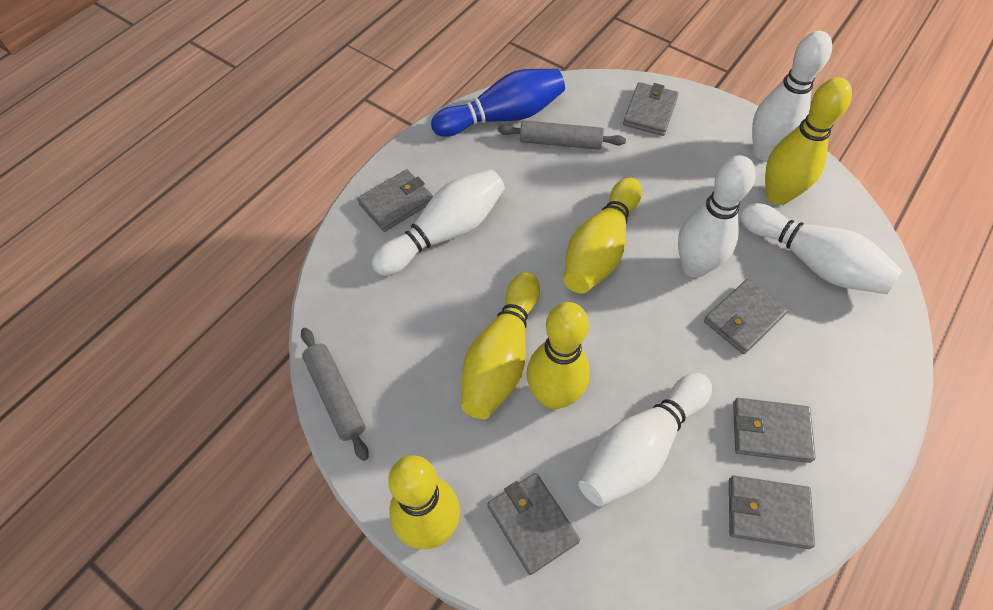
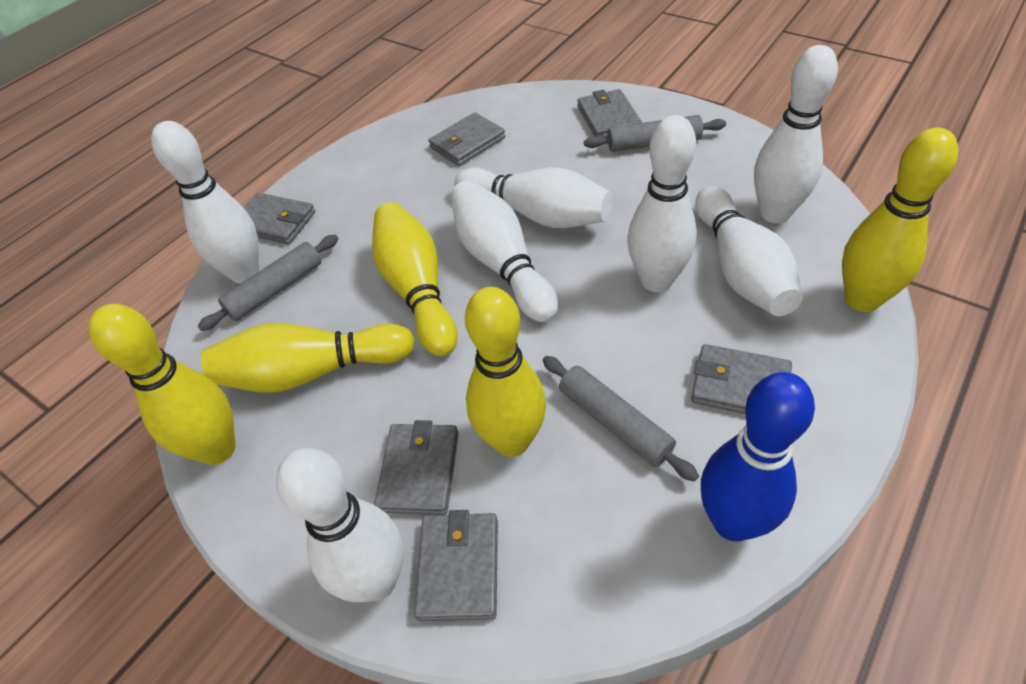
grey rolling pin: 2 -> 3
white bowling pin: 5 -> 7

